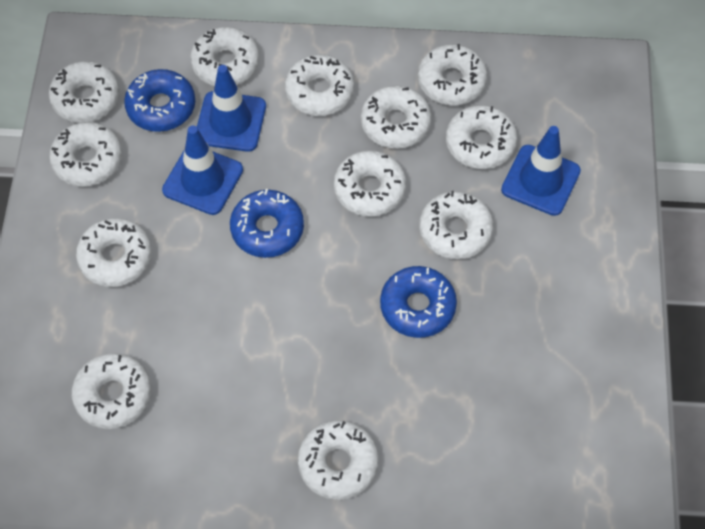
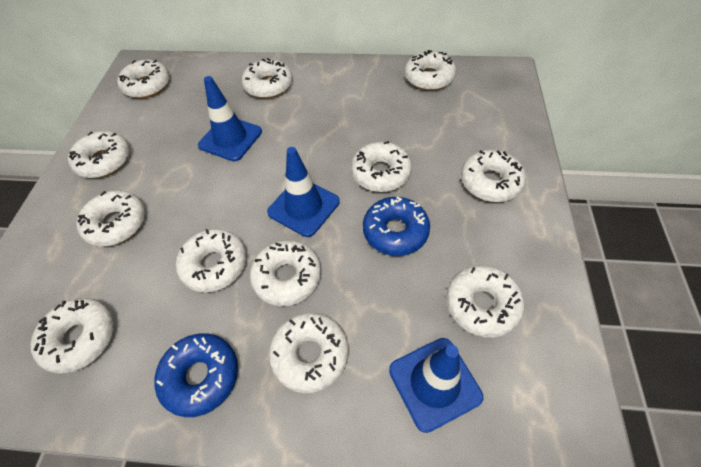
blue donut: 3 -> 2

